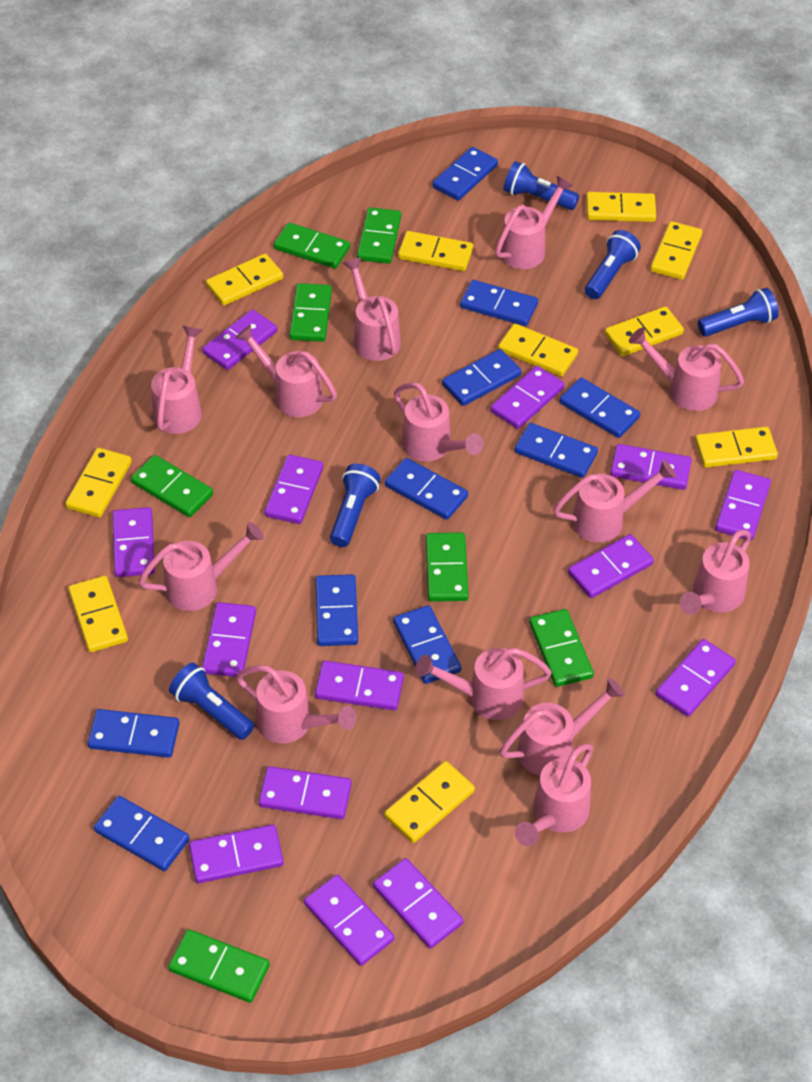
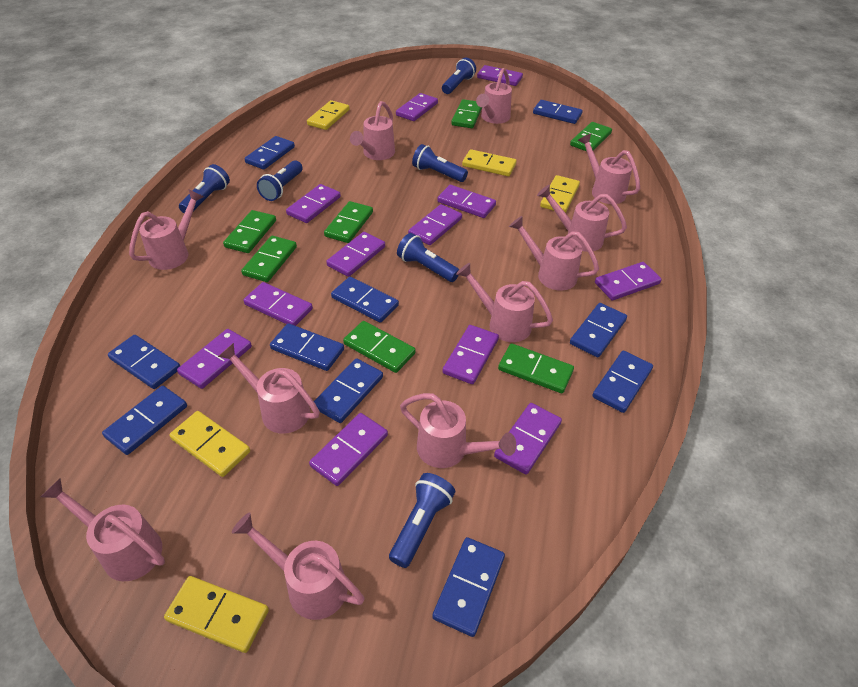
blue flashlight: 5 -> 6
pink watering can: 13 -> 11
purple domino: 14 -> 12
yellow domino: 10 -> 5

